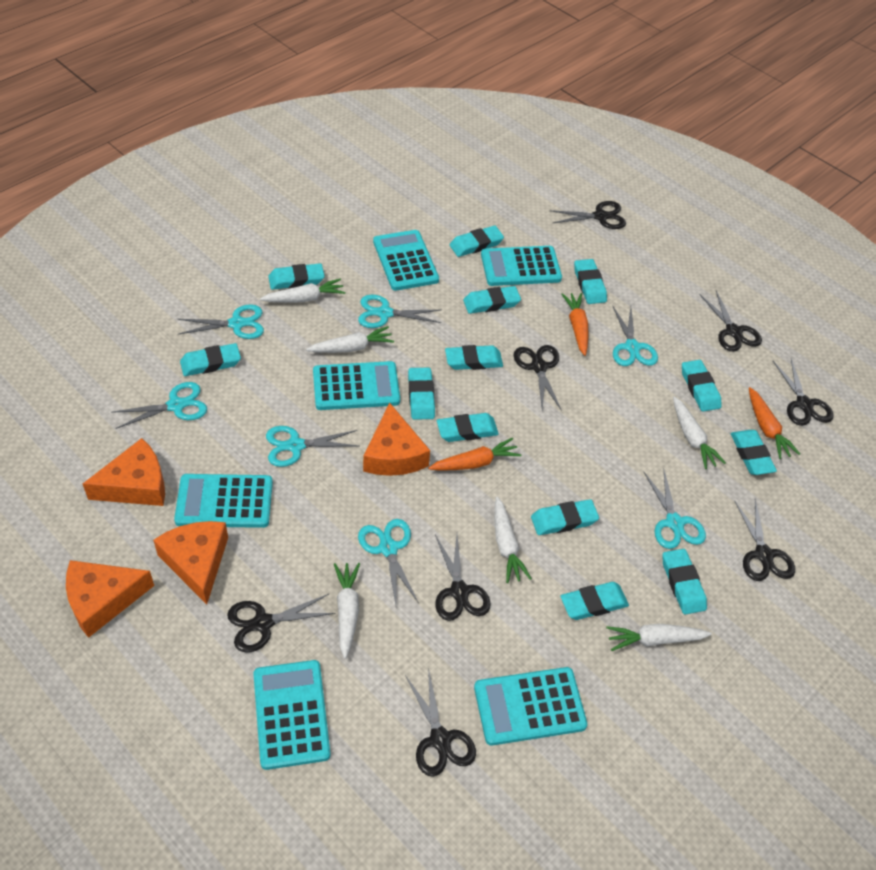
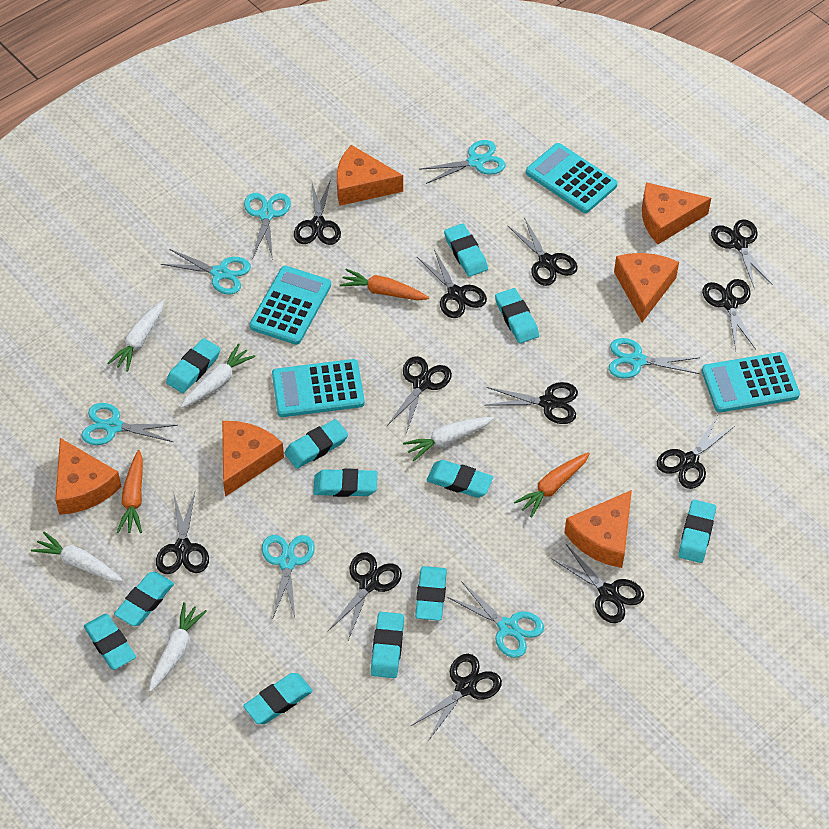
black scissors: 8 -> 12
orange cheese: 4 -> 6
turquoise calculator: 6 -> 4
turquoise eraser: 13 -> 12
white carrot: 6 -> 5

